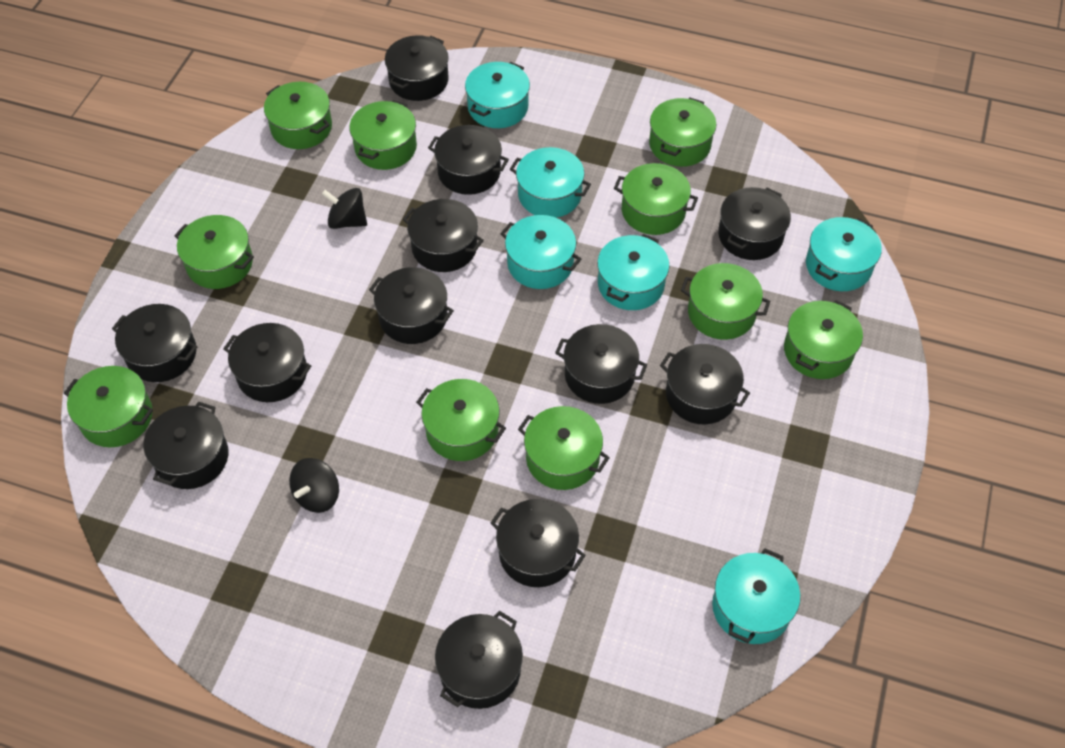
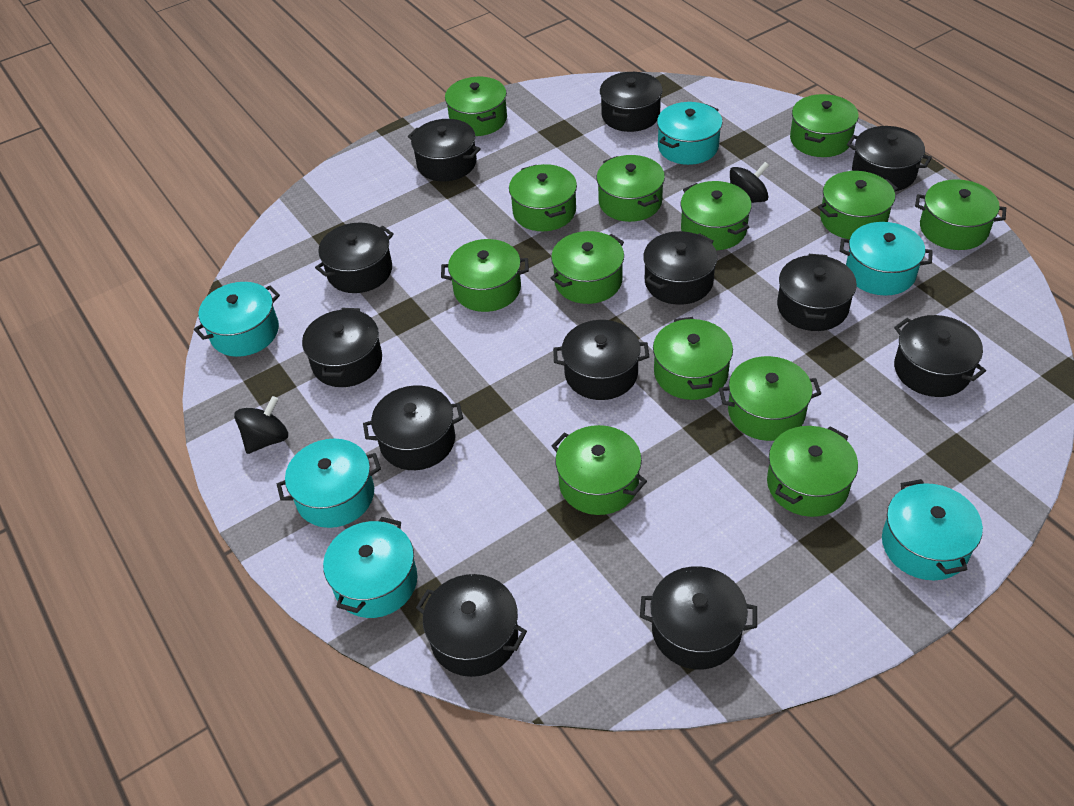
green pot: 10 -> 13

